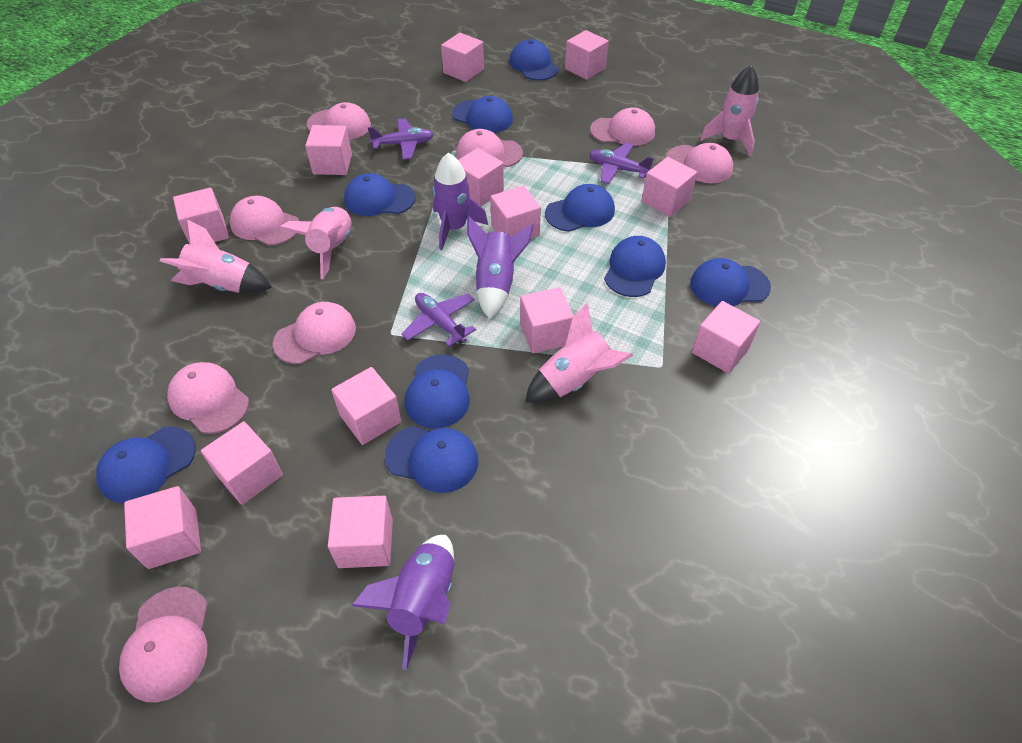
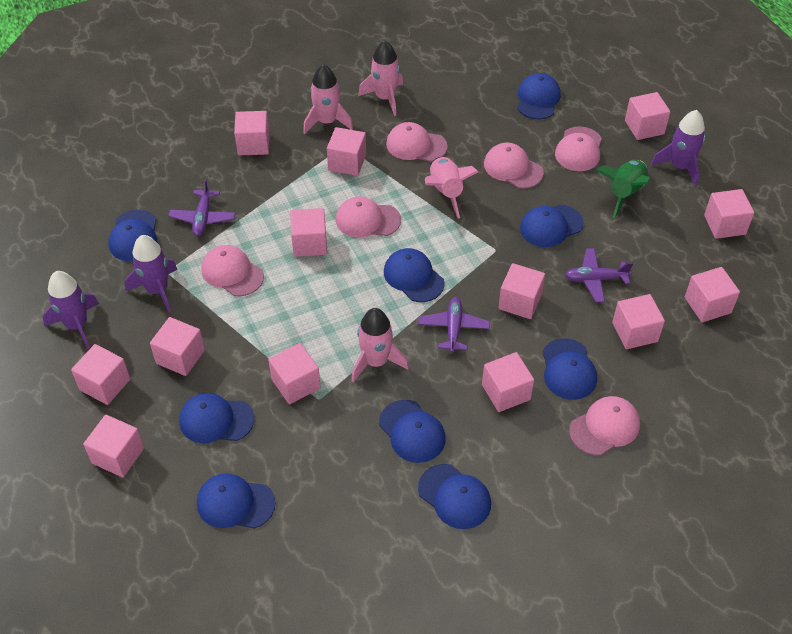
green rocket: 0 -> 1
pink cap: 8 -> 6

